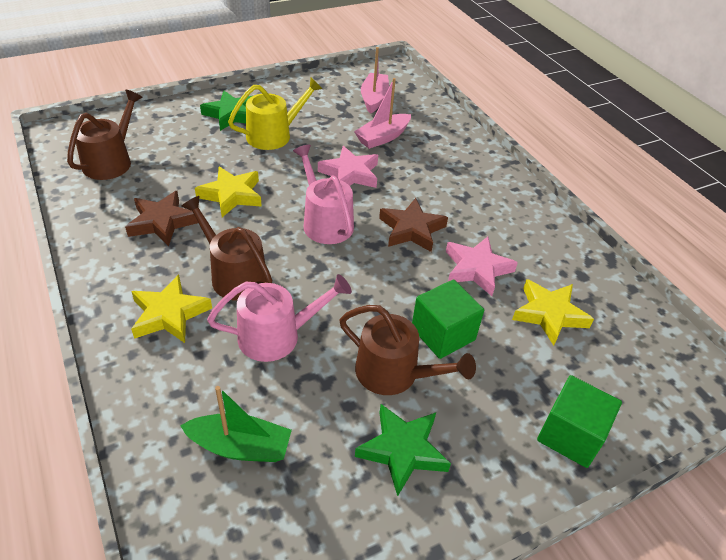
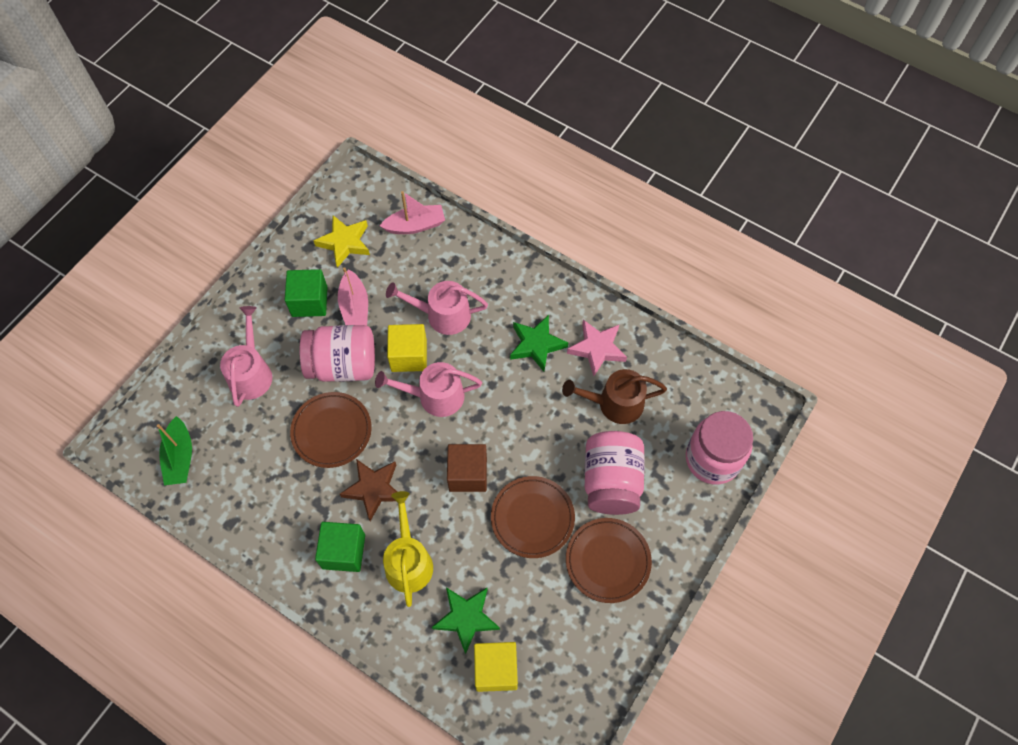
brown cube: 0 -> 1
brown plate: 0 -> 3
brown star: 2 -> 1
brown watering can: 3 -> 1
pink jar: 0 -> 3
pink star: 2 -> 1
pink watering can: 2 -> 3
yellow cube: 0 -> 2
yellow star: 3 -> 1

